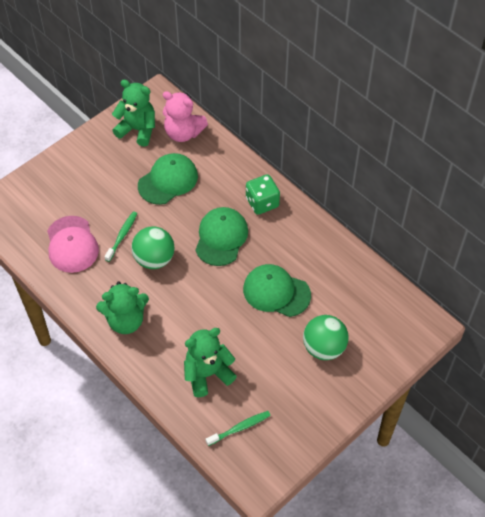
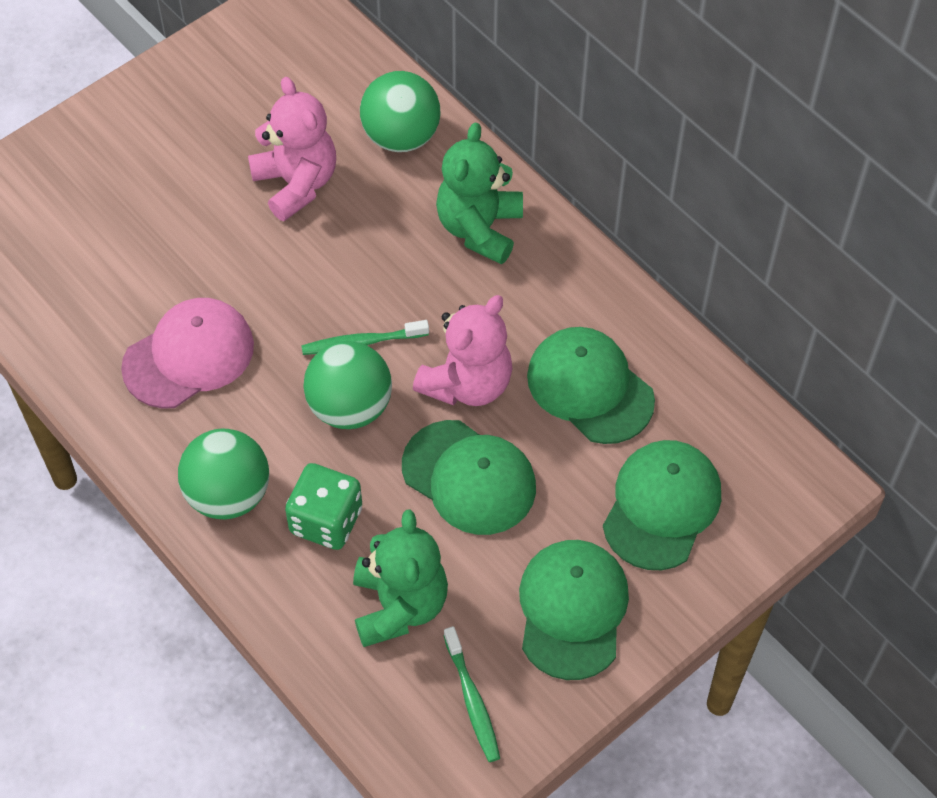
green ball: 2 -> 3
green cap: 3 -> 4
green teddy bear: 3 -> 2
pink teddy bear: 1 -> 2

